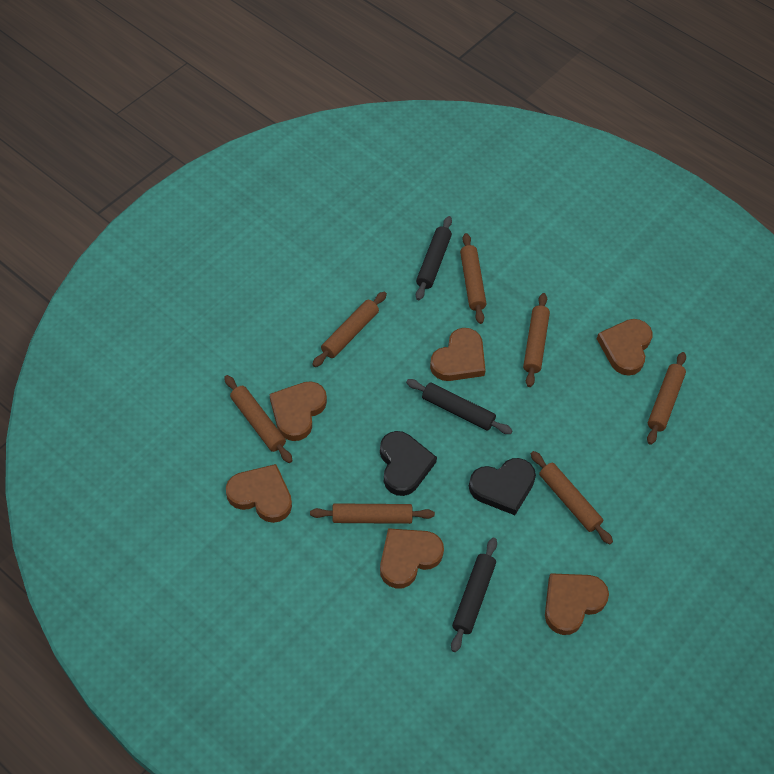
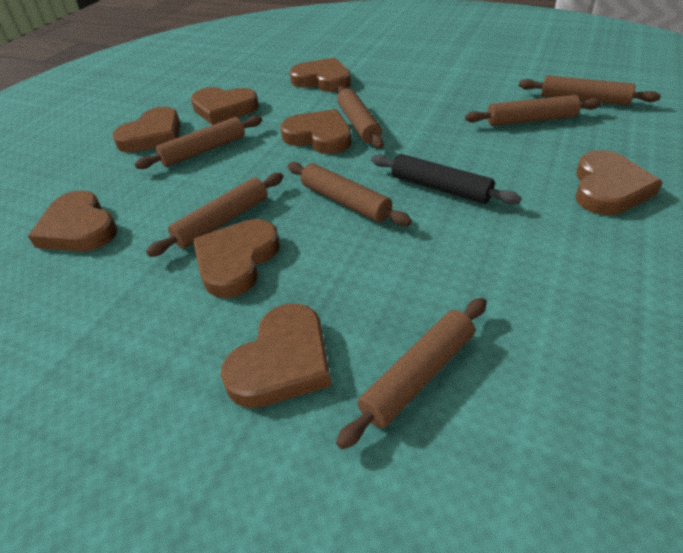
black heart: 2 -> 0
black rolling pin: 3 -> 1
brown heart: 6 -> 8

